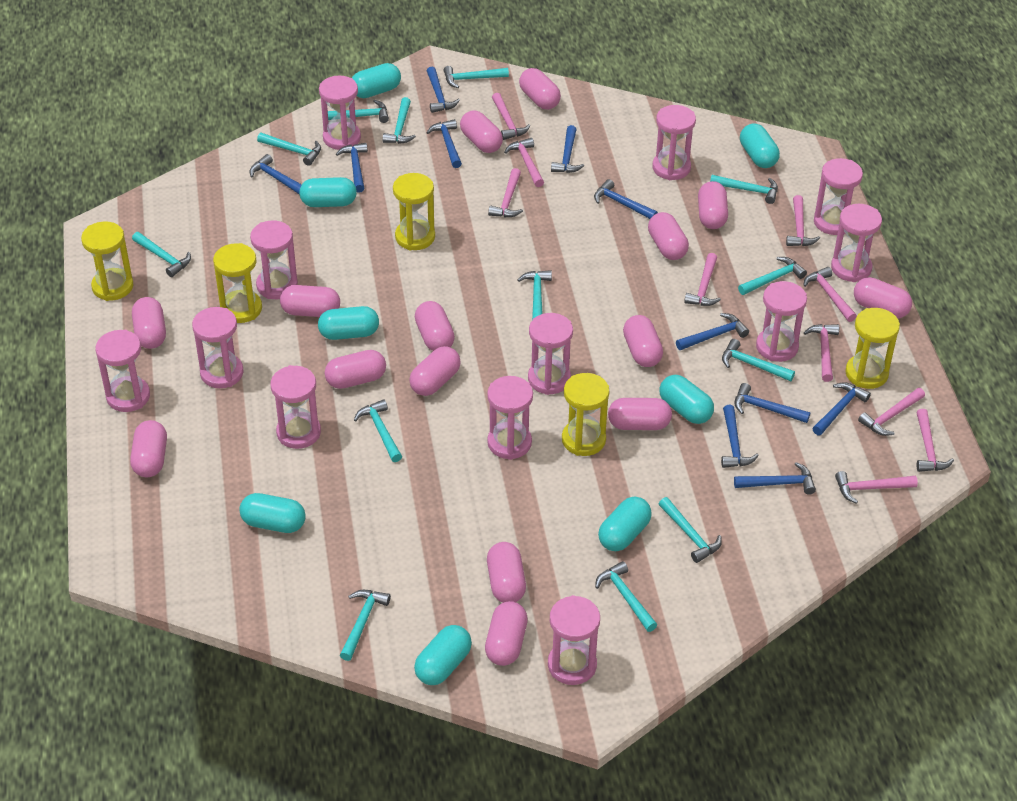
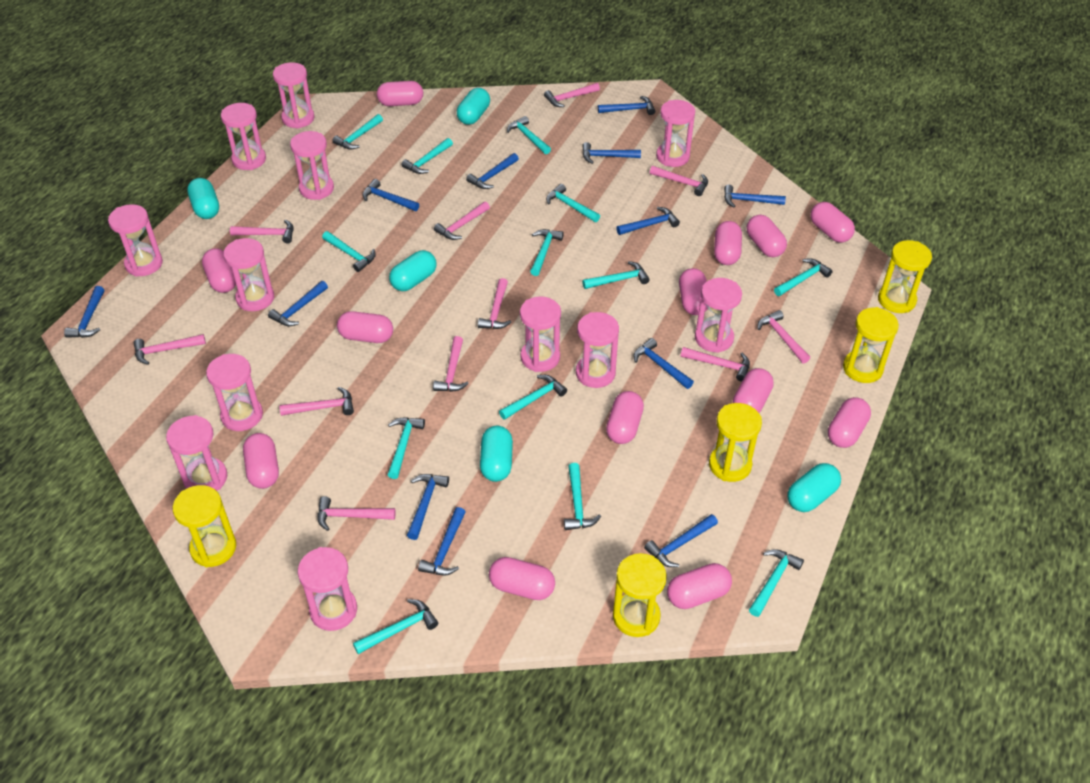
blue hammer: 11 -> 12
pink capsule: 15 -> 13
pink hammer: 10 -> 11
turquoise capsule: 8 -> 5

